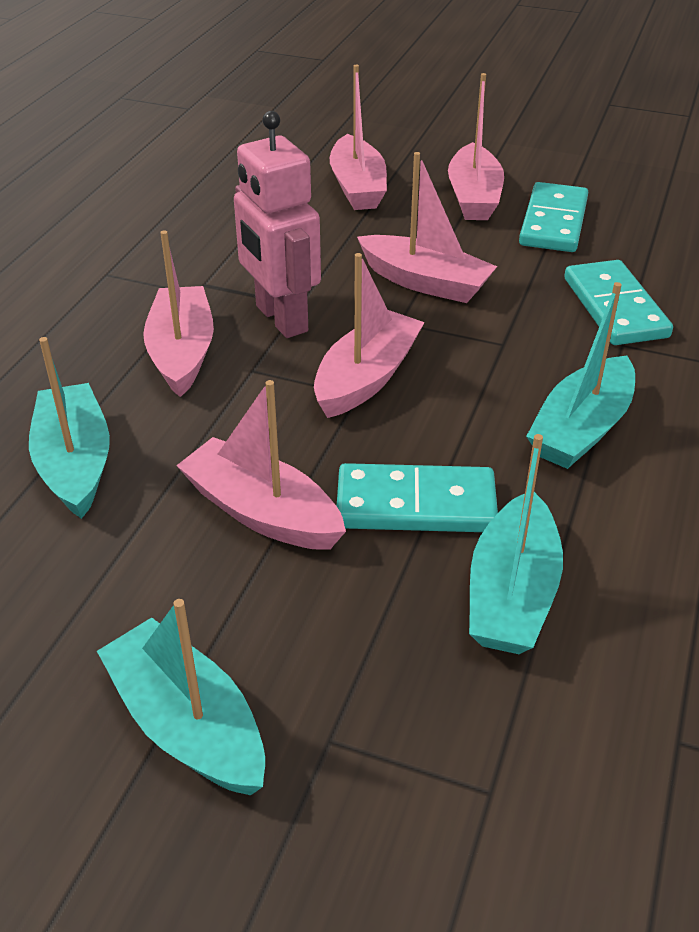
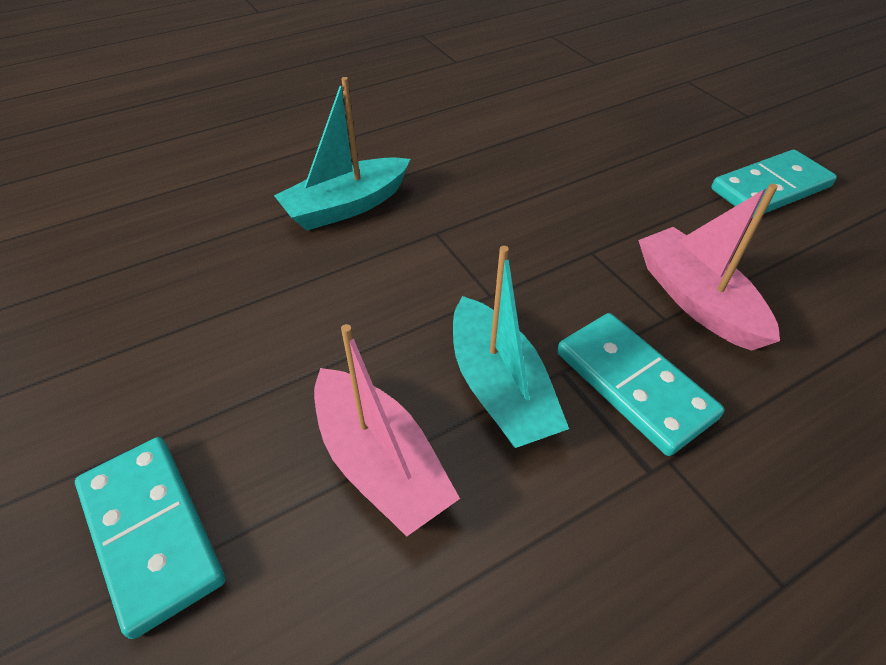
pink boat: 6 -> 2
pink robot: 1 -> 0
turquoise boat: 4 -> 2

